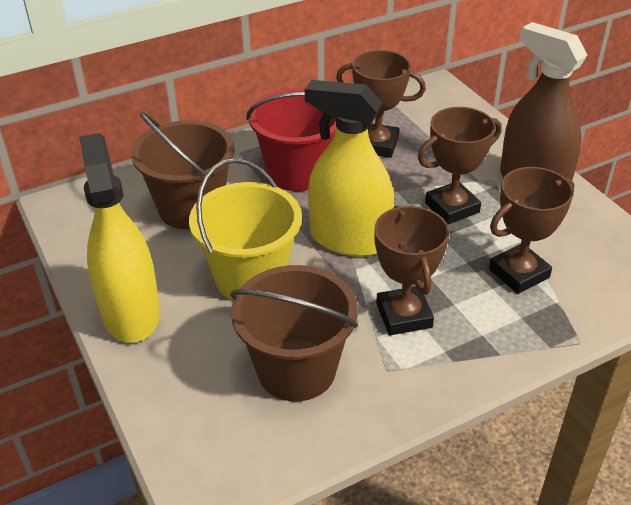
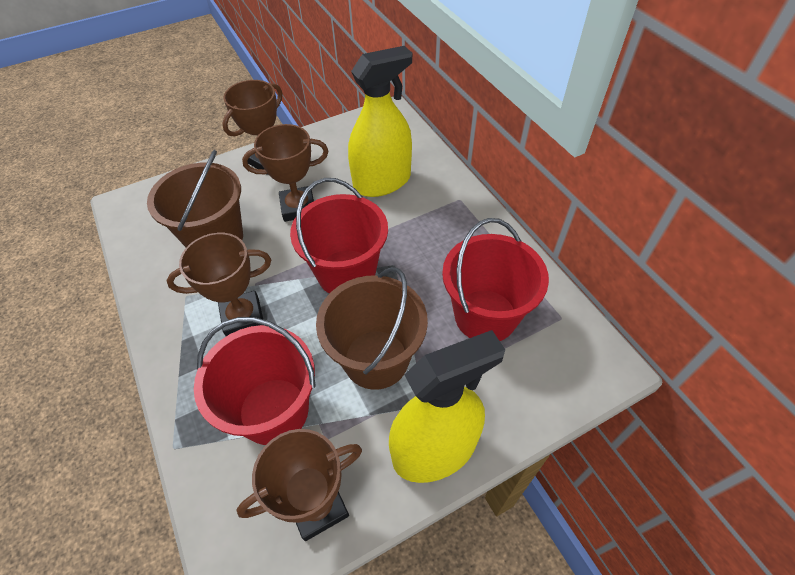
brown spray bottle: 1 -> 0
red bucket: 1 -> 3
yellow bucket: 1 -> 0

